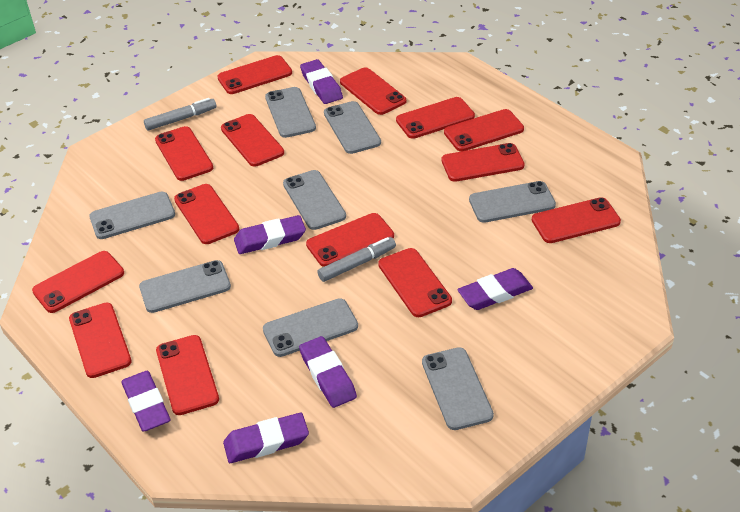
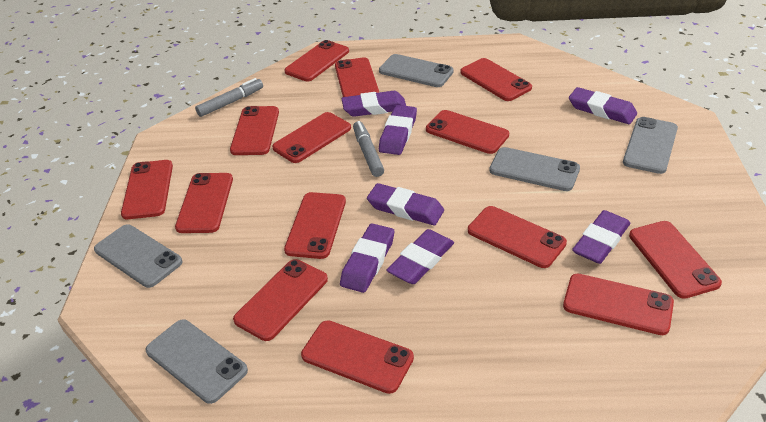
grey phone: 8 -> 5
purple eraser: 6 -> 7

